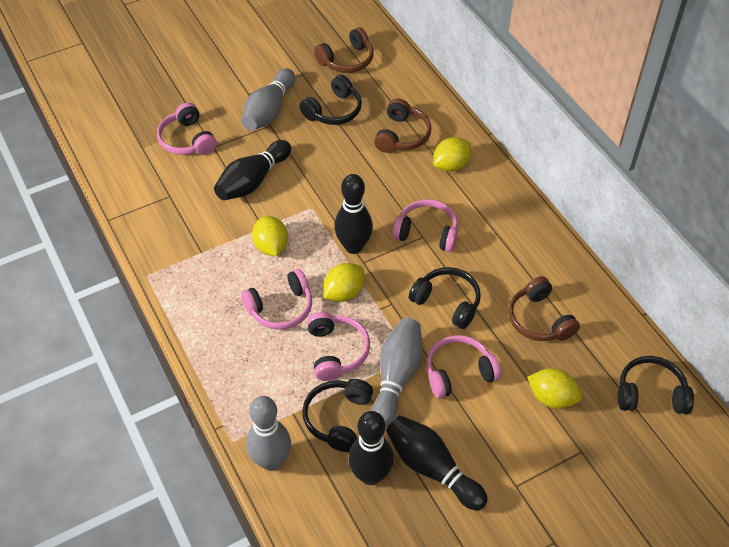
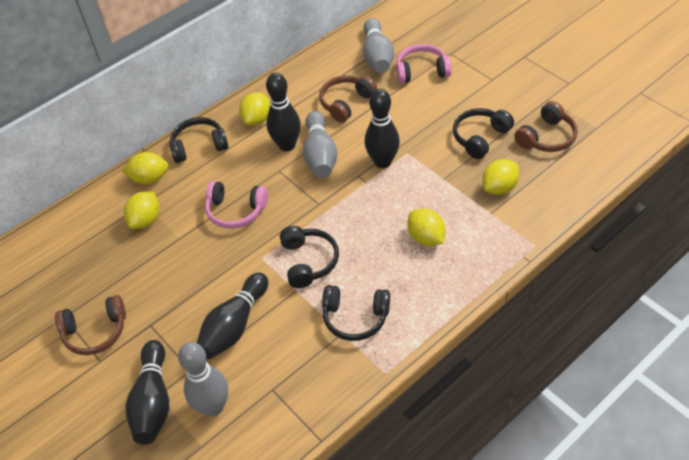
pink headphones: 5 -> 2
yellow lemon: 4 -> 5

